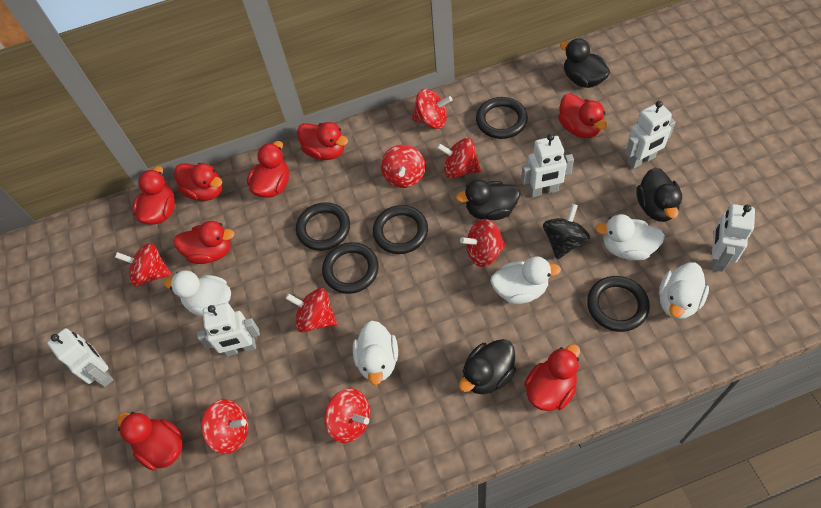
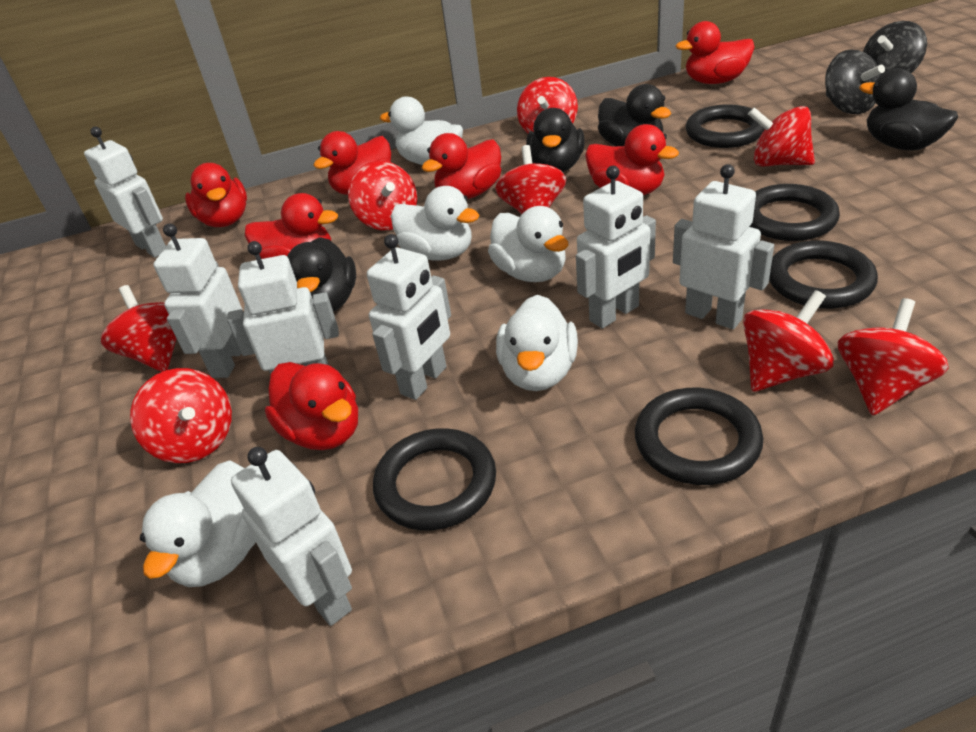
black spinning top: 1 -> 2
red duck: 8 -> 7
white robot: 5 -> 7

